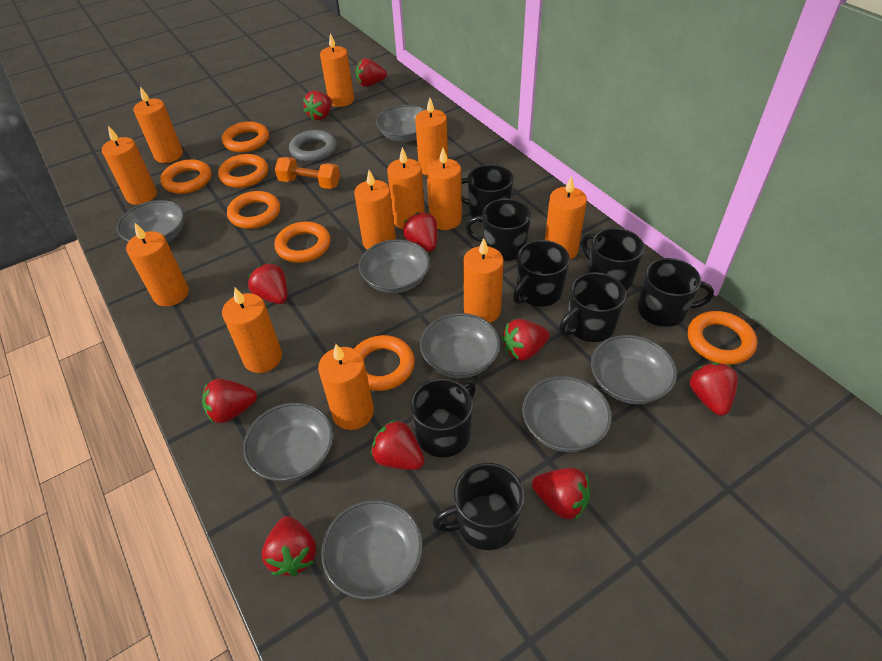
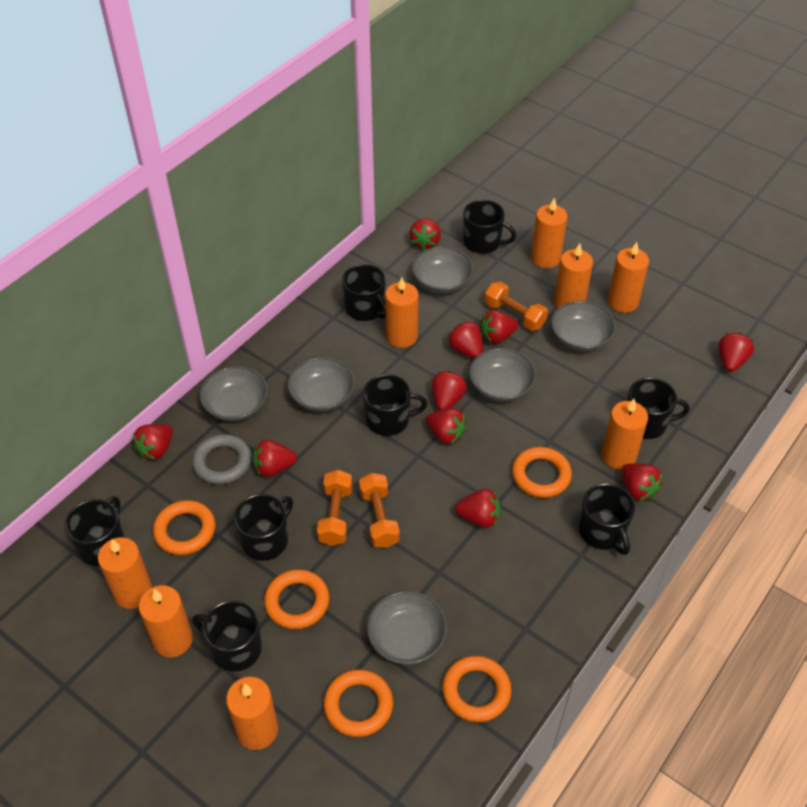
grey bowl: 8 -> 6
orange candle: 12 -> 8
orange dumbbell: 1 -> 3
orange ring: 7 -> 5

